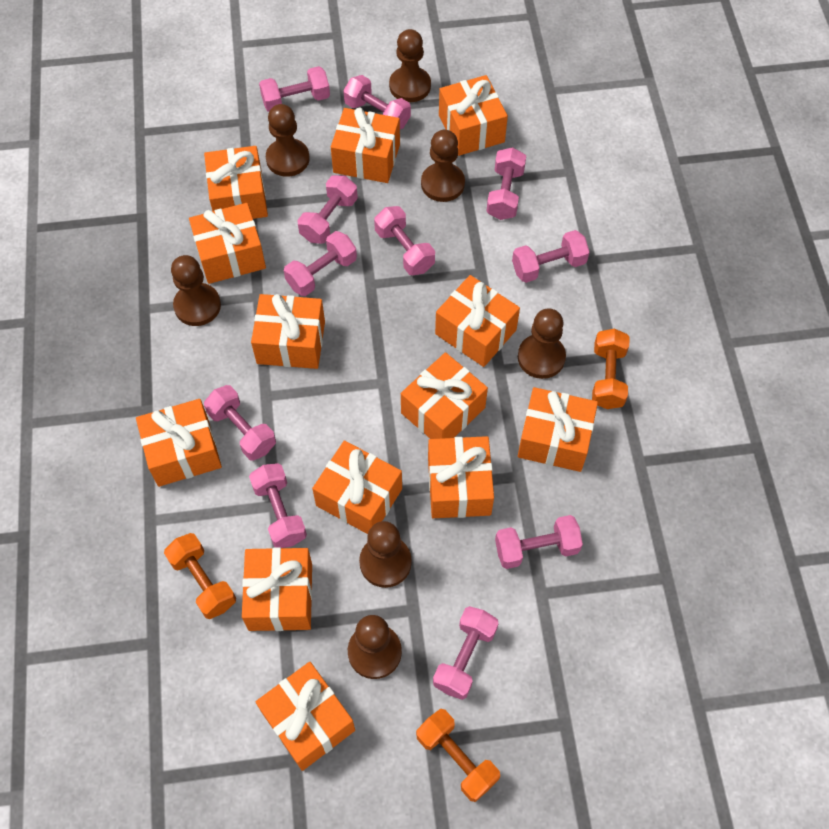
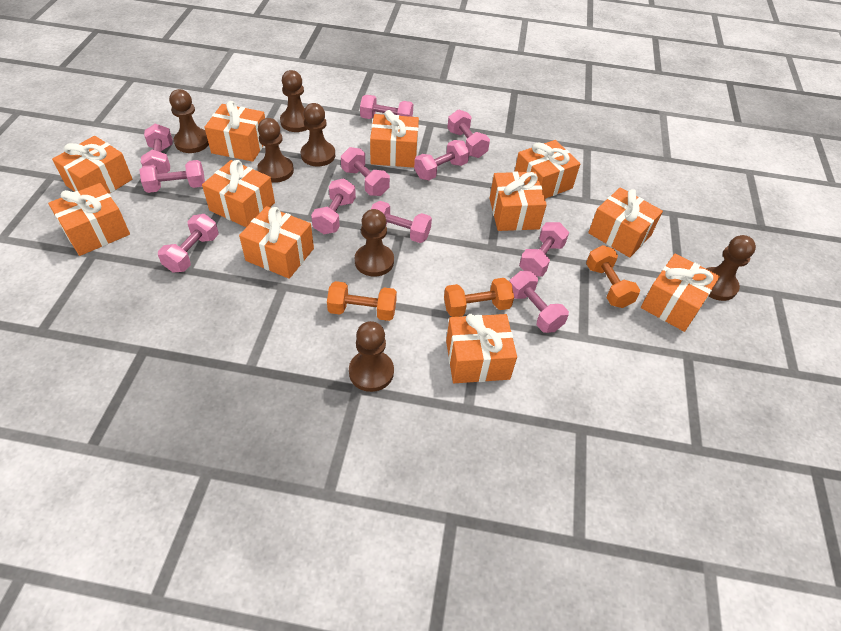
orange gift: 13 -> 11

